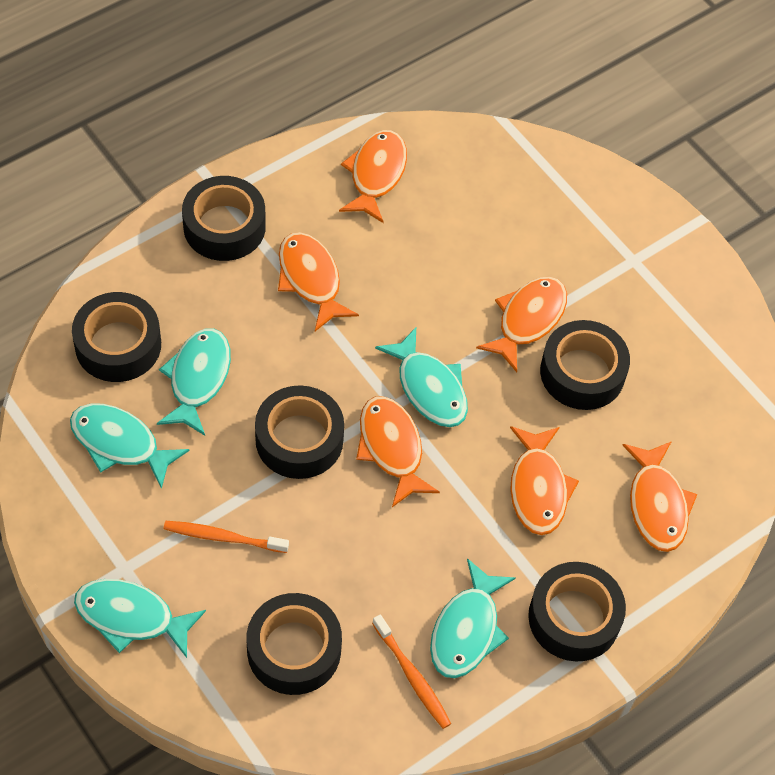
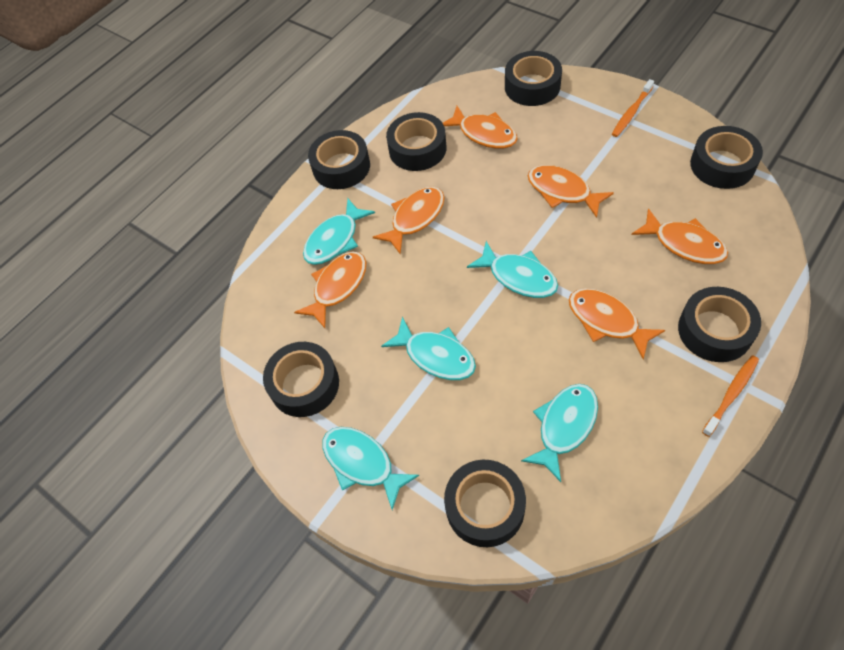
black tape: 6 -> 7

